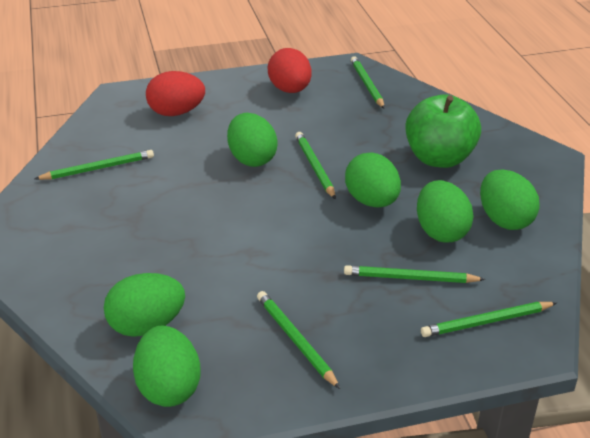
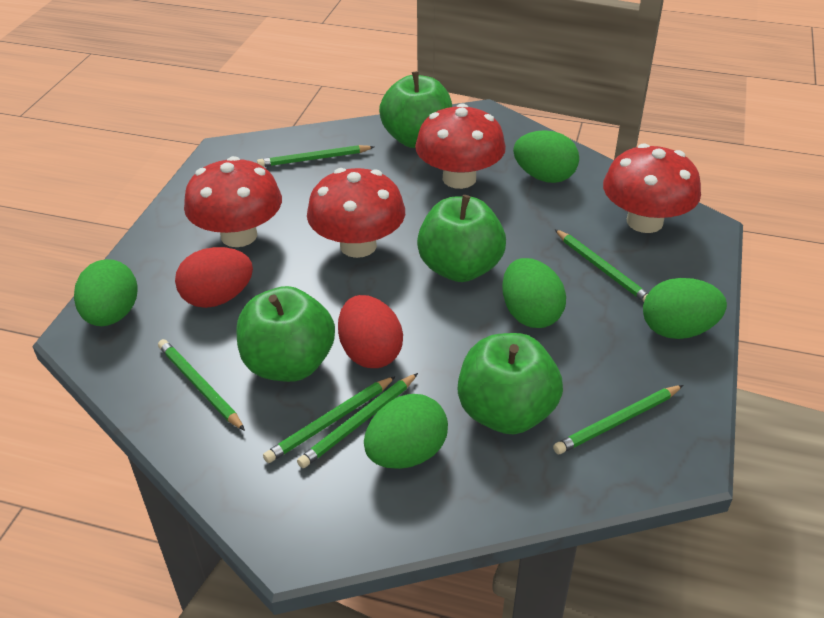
green apple: 1 -> 4
green egg: 6 -> 5
red mushroom: 0 -> 4

